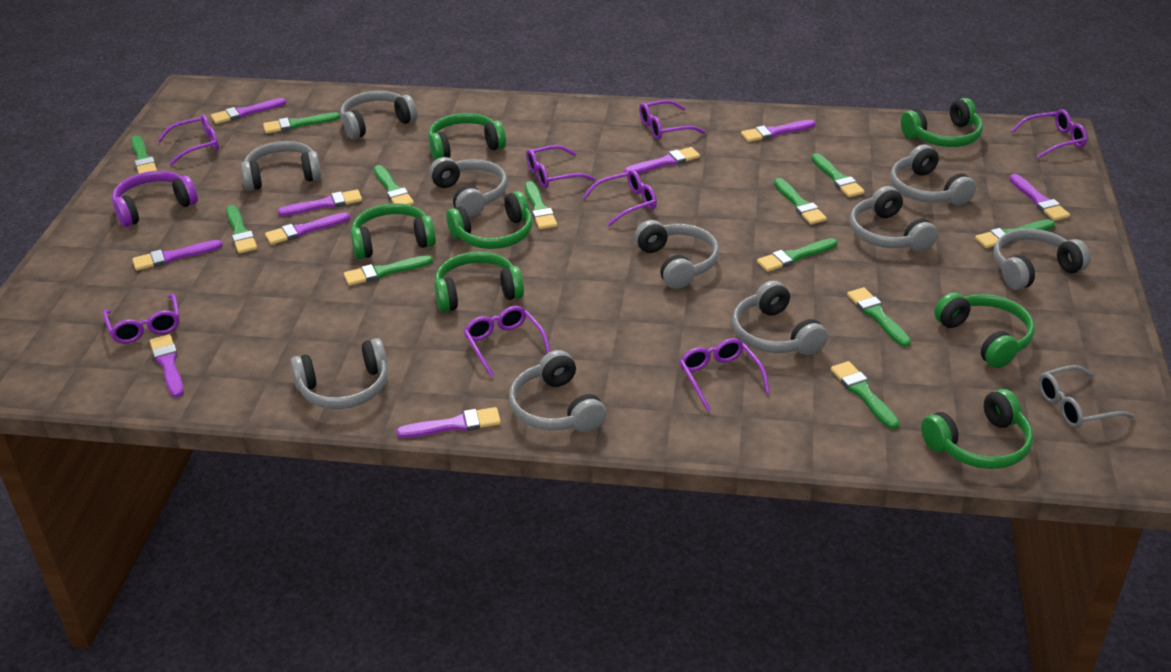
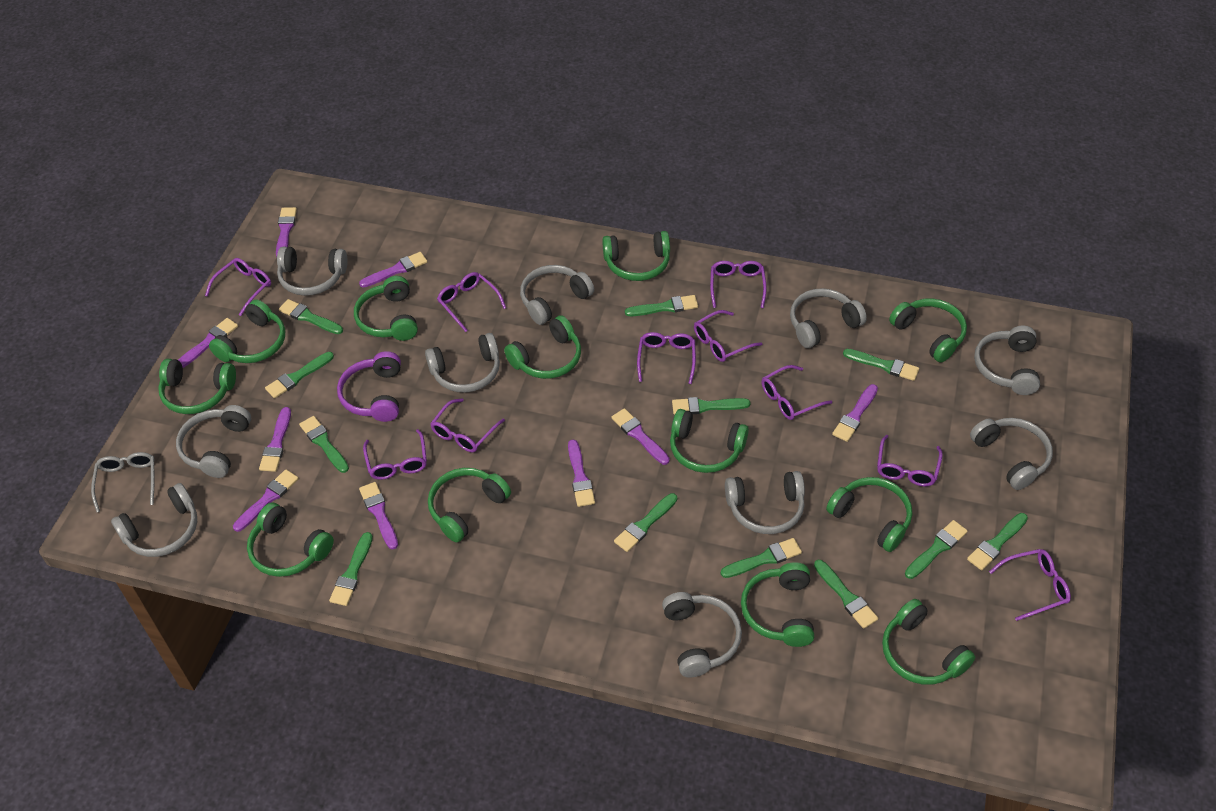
green headphones: 7 -> 12
purple glasses: 8 -> 10

